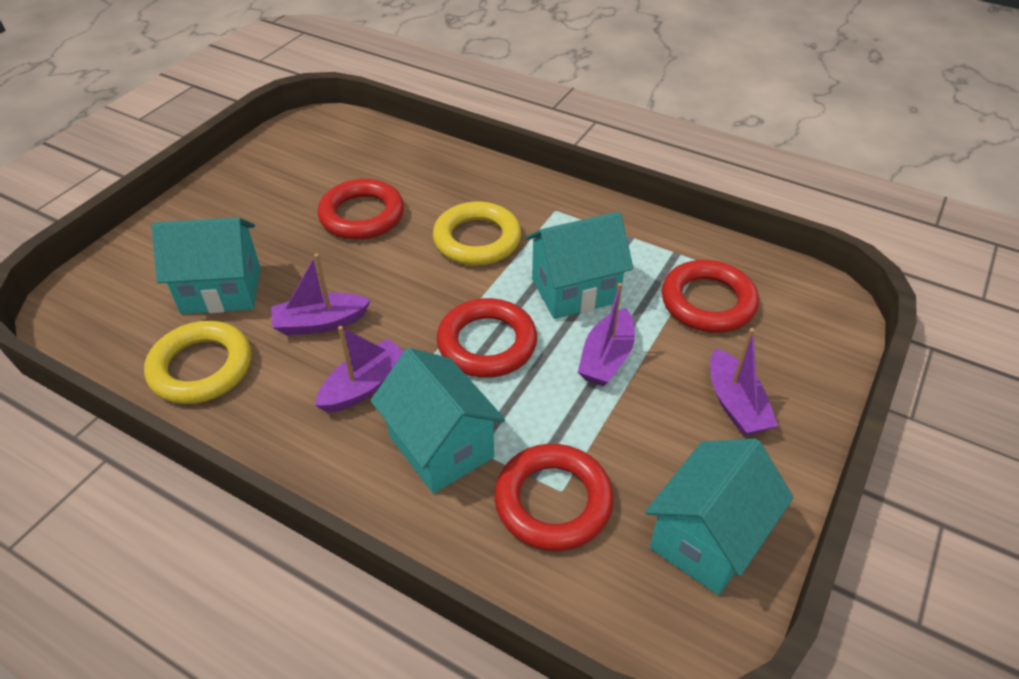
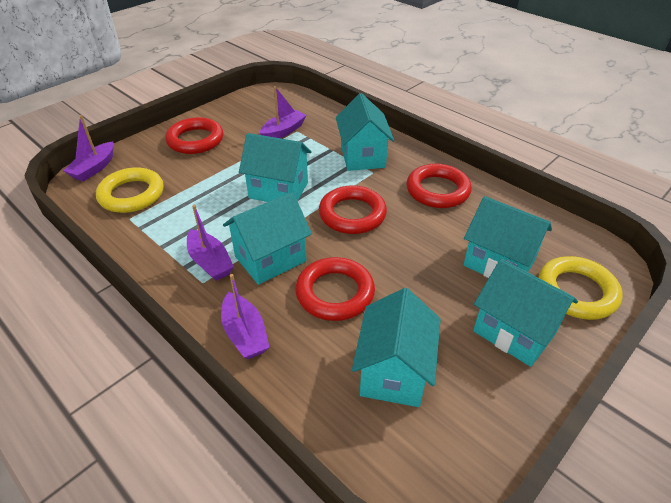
turquoise house: 4 -> 6

